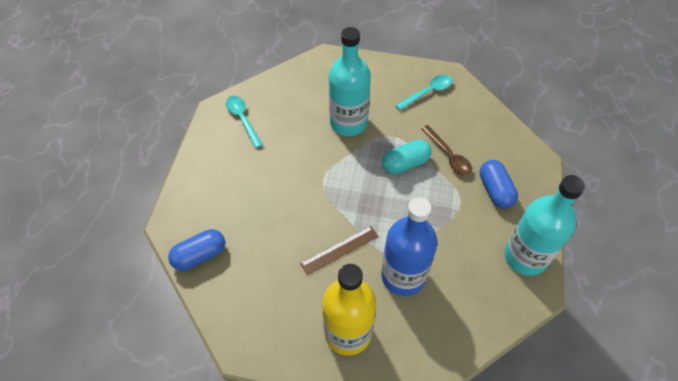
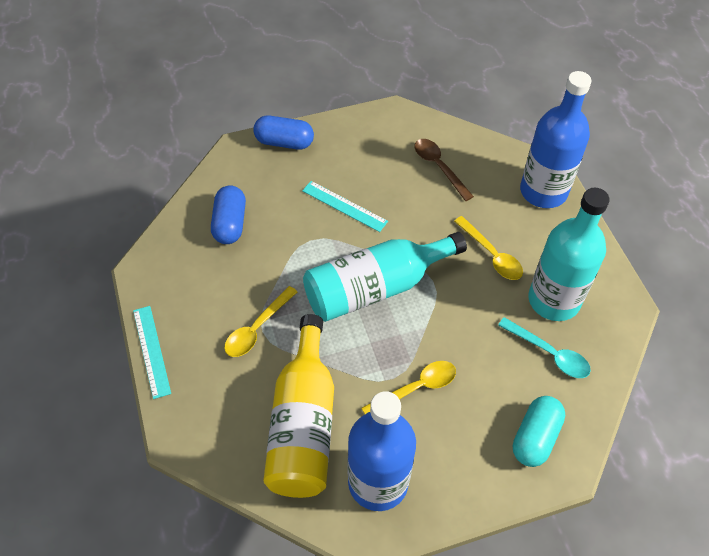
blue bottle: 1 -> 2
brown ruler: 1 -> 0
turquoise ruler: 0 -> 2
turquoise spoon: 2 -> 1
yellow spoon: 0 -> 3

